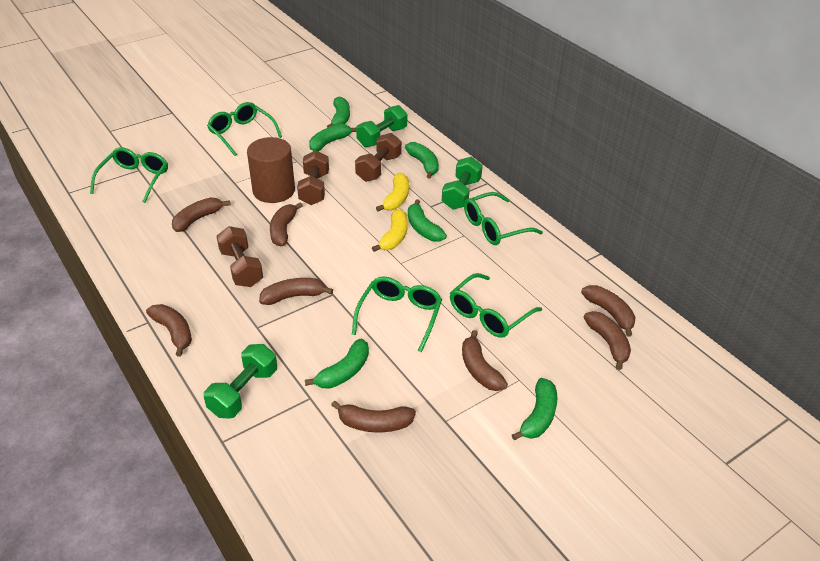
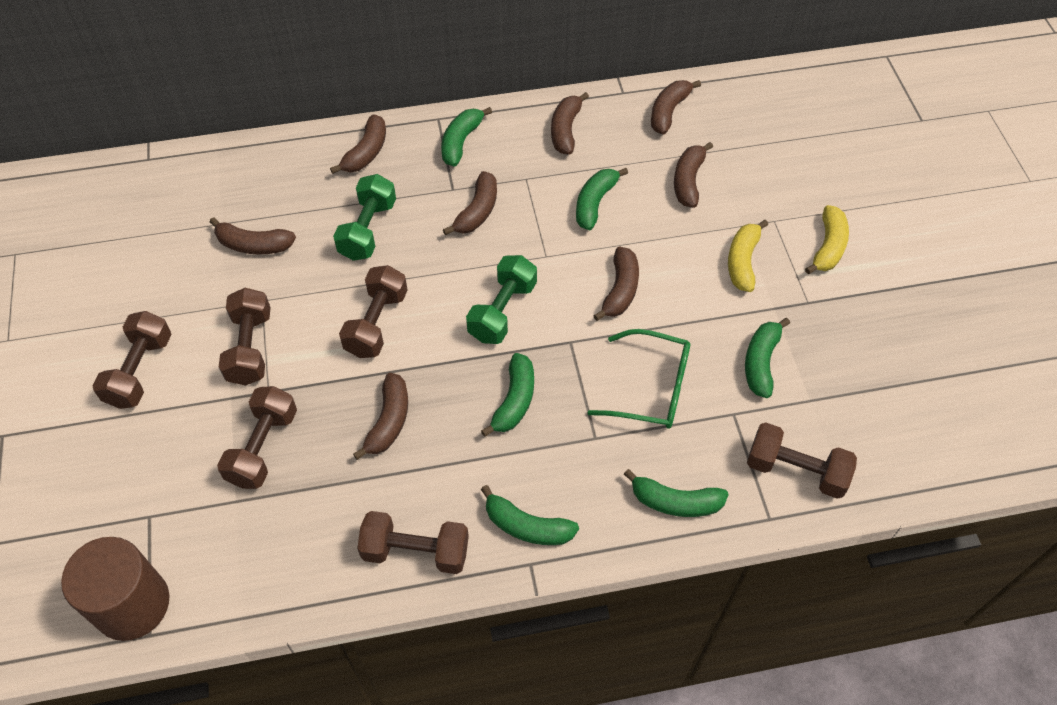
brown dumbbell: 3 -> 6
green dumbbell: 3 -> 2
green glasses: 5 -> 1

